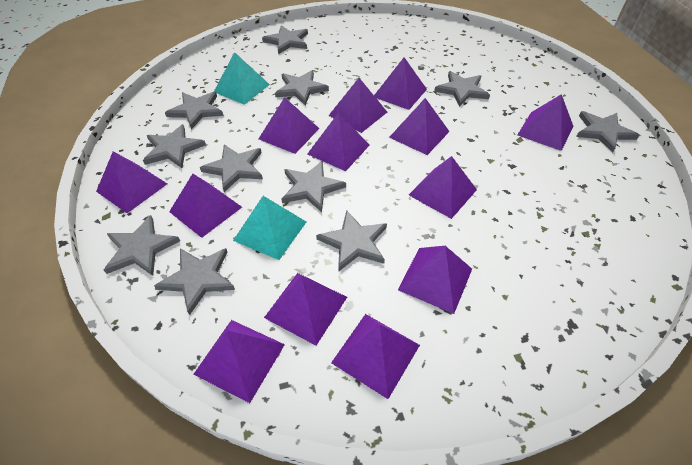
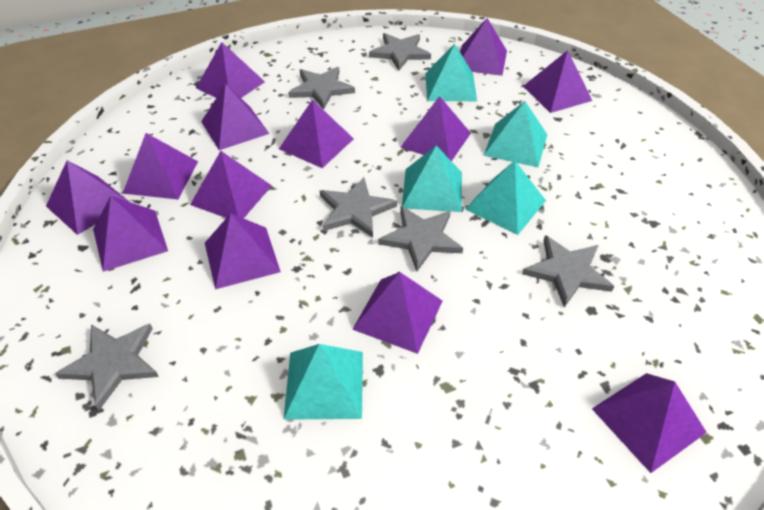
grey star: 11 -> 6
turquoise pyramid: 2 -> 5

